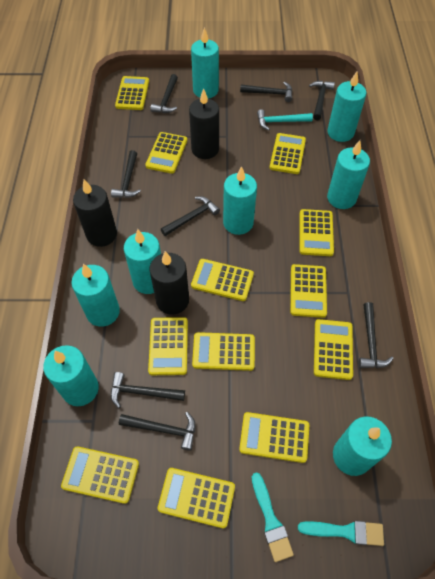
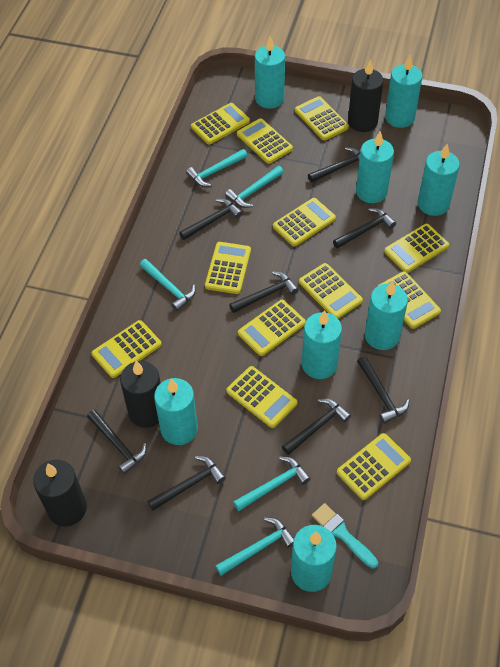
turquoise brush: 2 -> 1
turquoise hammer: 1 -> 5

